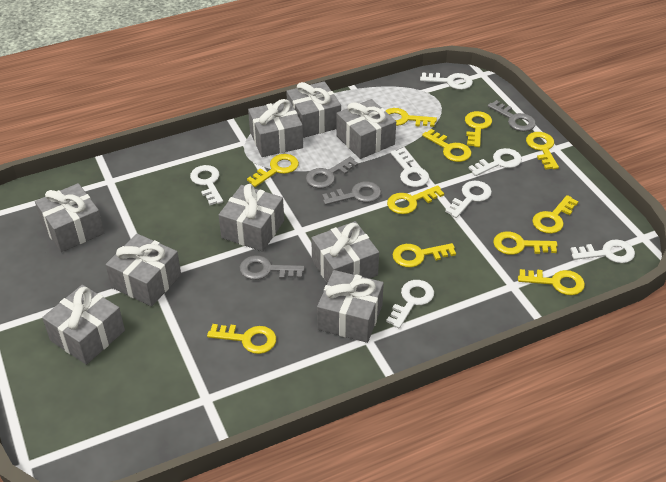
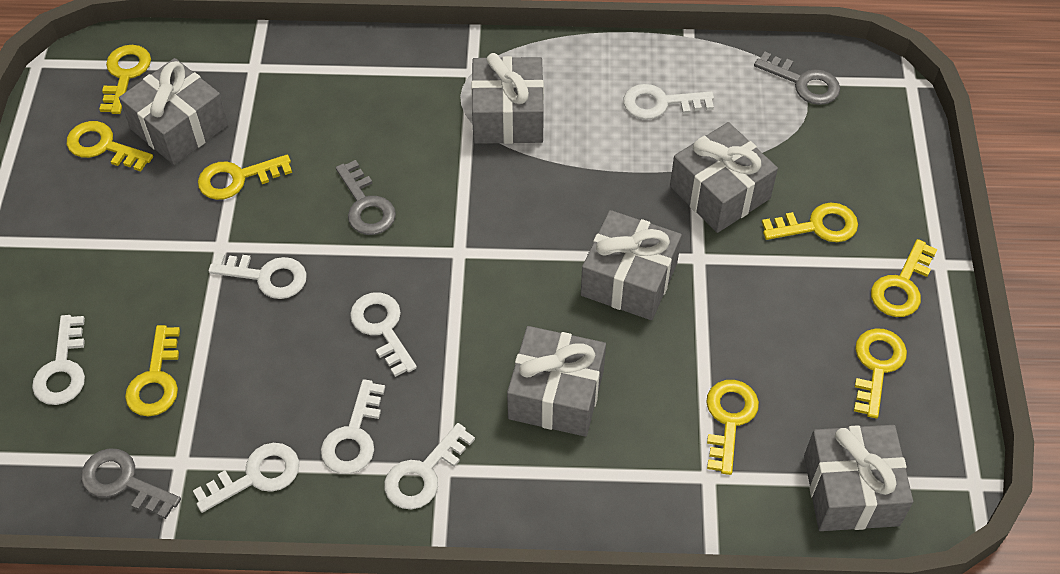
grey gift: 9 -> 6
grey key: 4 -> 3
yellow key: 11 -> 8

